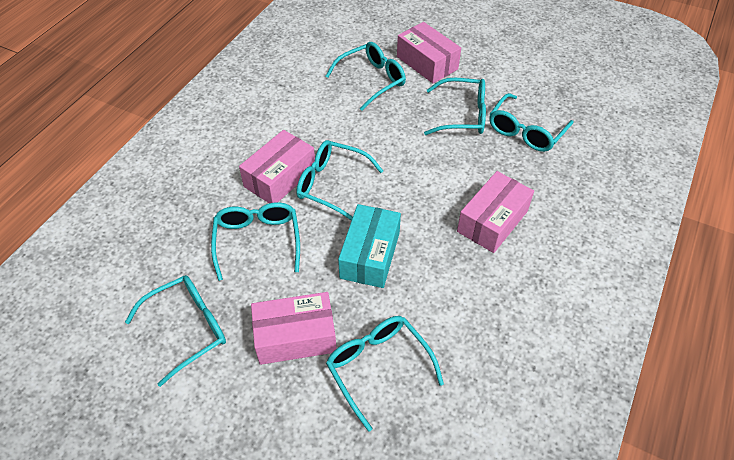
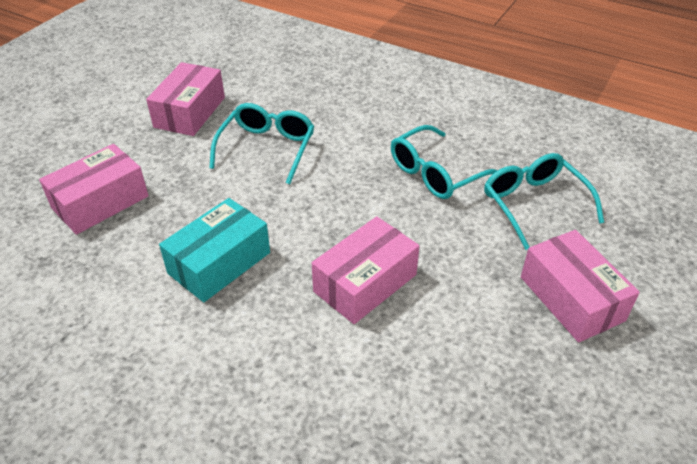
turquoise glasses: 7 -> 3

